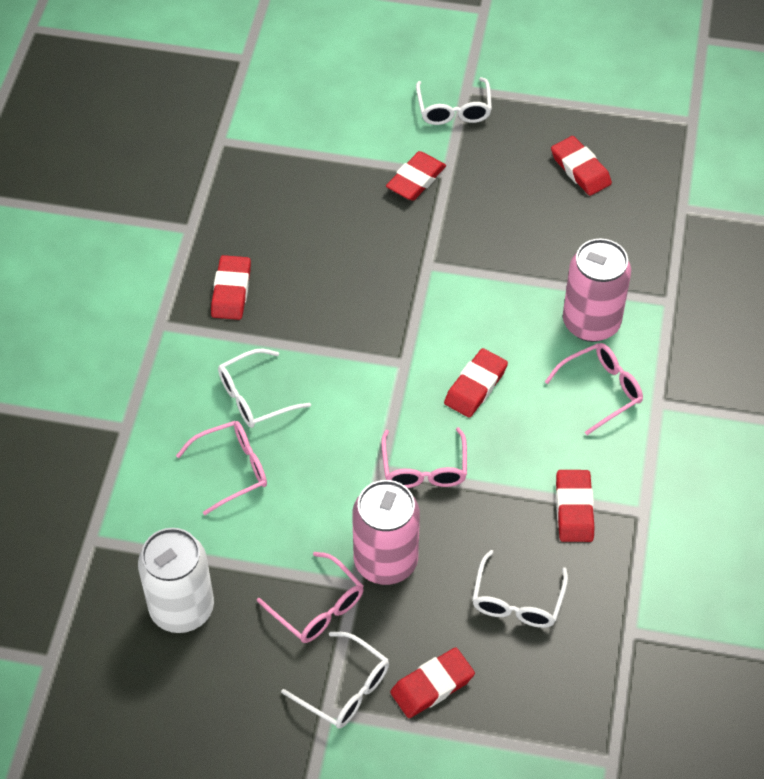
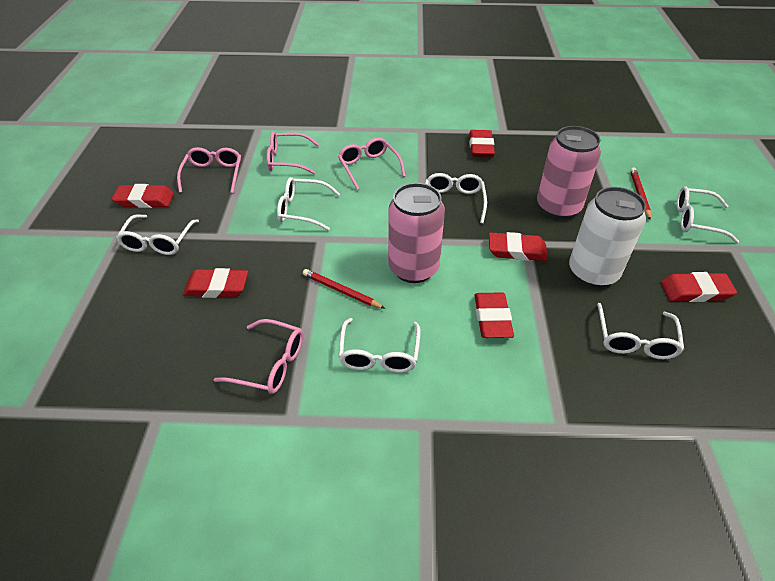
red pencil: 0 -> 2
white glasses: 4 -> 6

